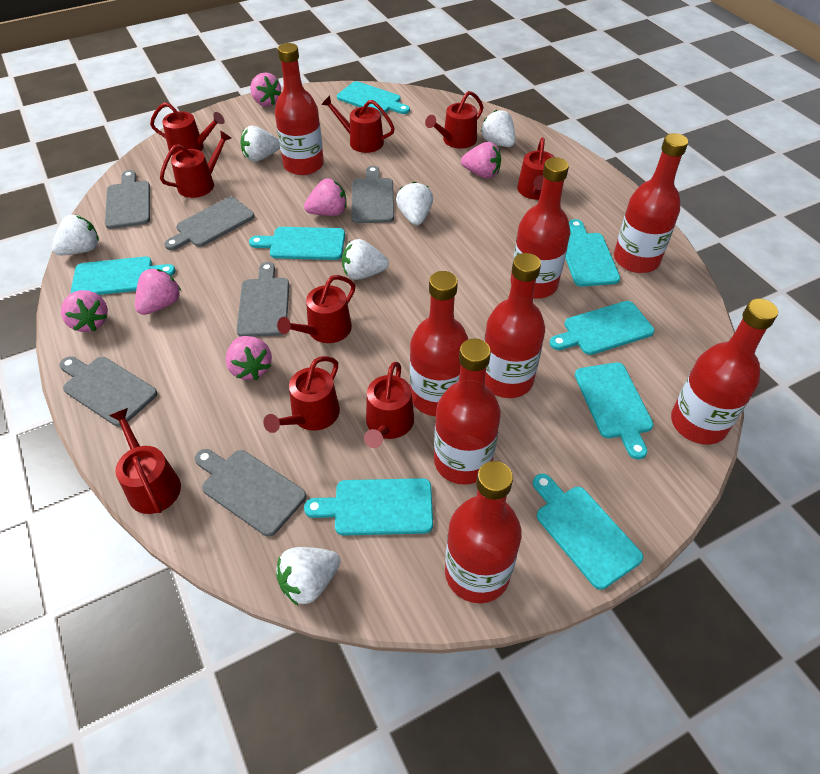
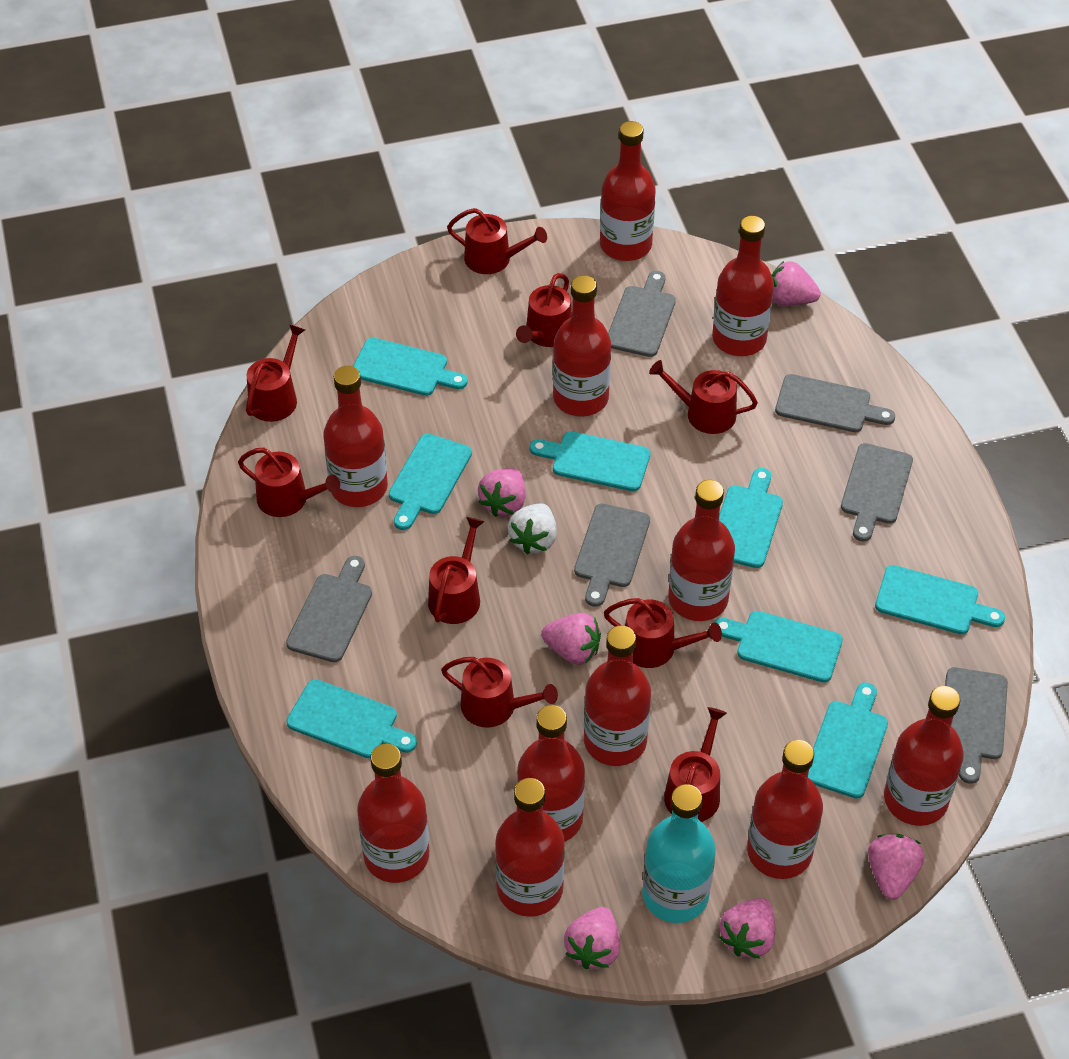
red bottle: 8 -> 11
turquoise bottle: 0 -> 1
white strawberry: 6 -> 1

